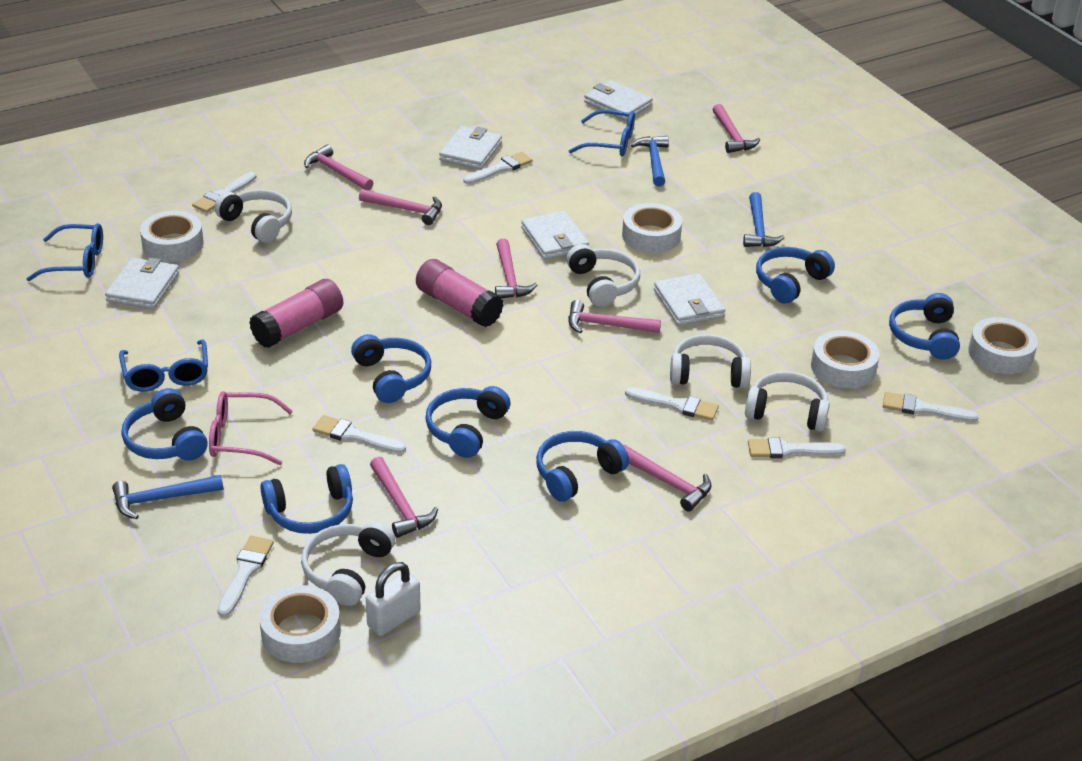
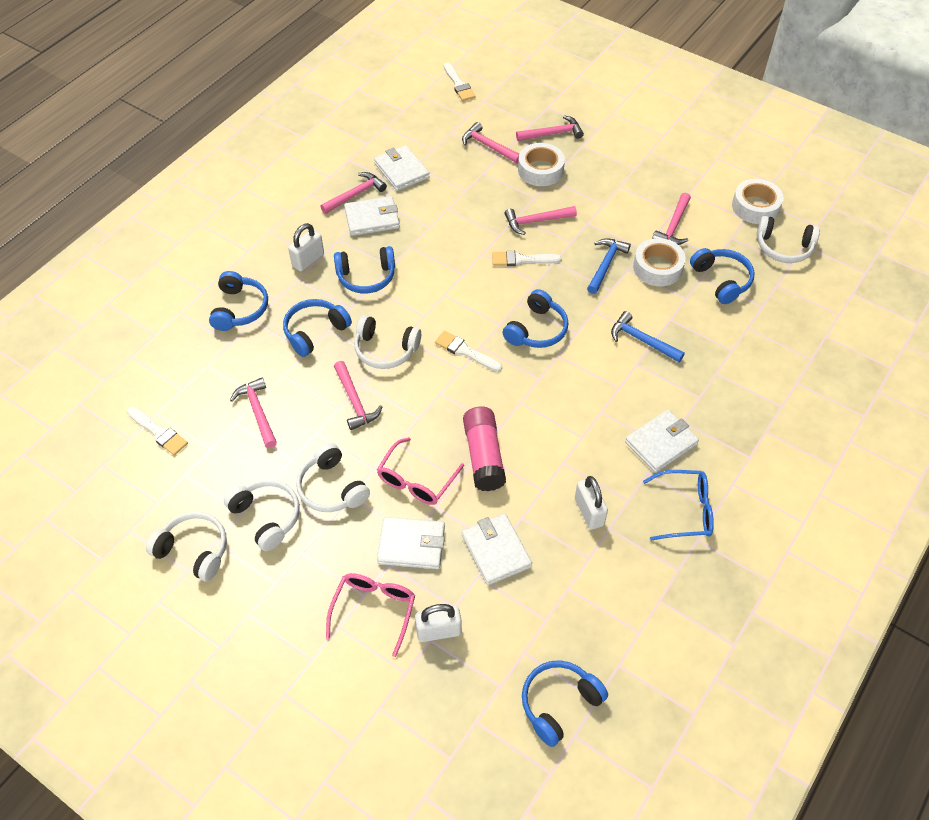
blue glasses: 3 -> 1
blue hammer: 3 -> 2
blue headphones: 7 -> 6
pink glasses: 1 -> 2
pink glue stick: 2 -> 1
white brush: 7 -> 4
white padlock: 1 -> 3
white tape: 5 -> 3

